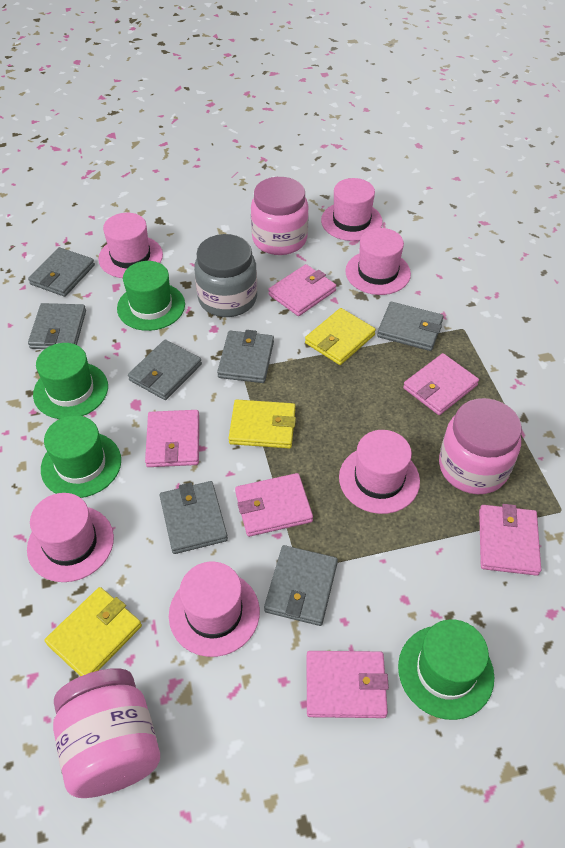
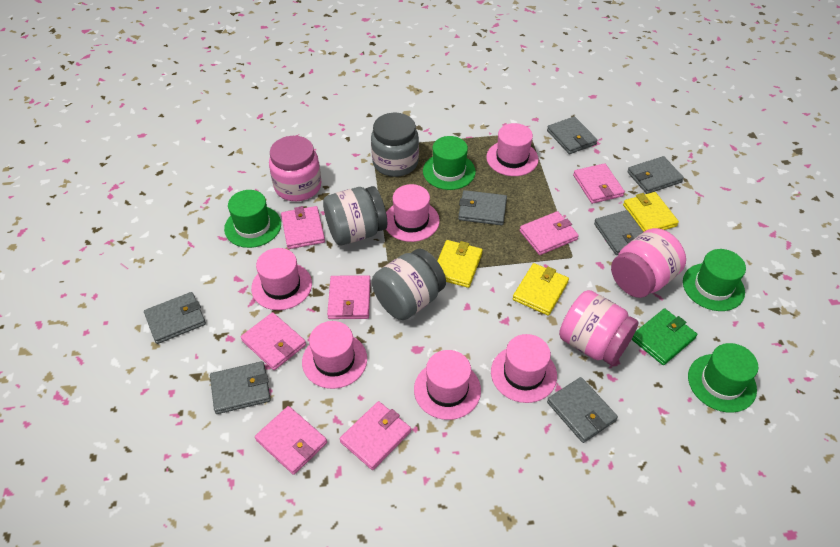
green wallet: 0 -> 1
grey jar: 1 -> 3
pink wallet: 6 -> 7

